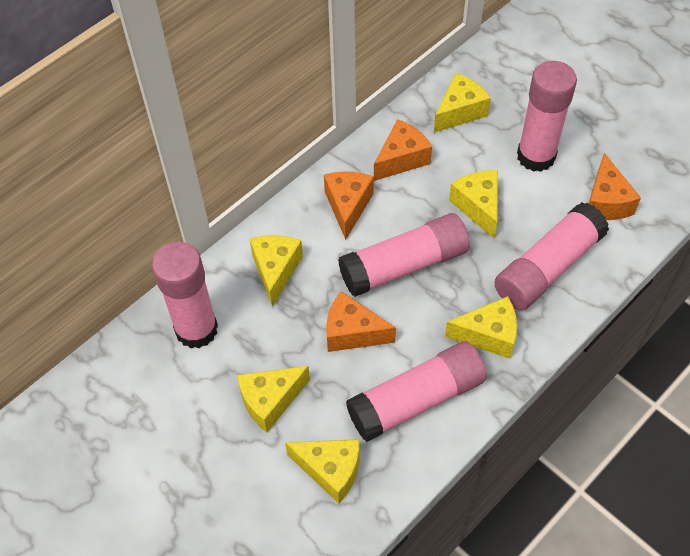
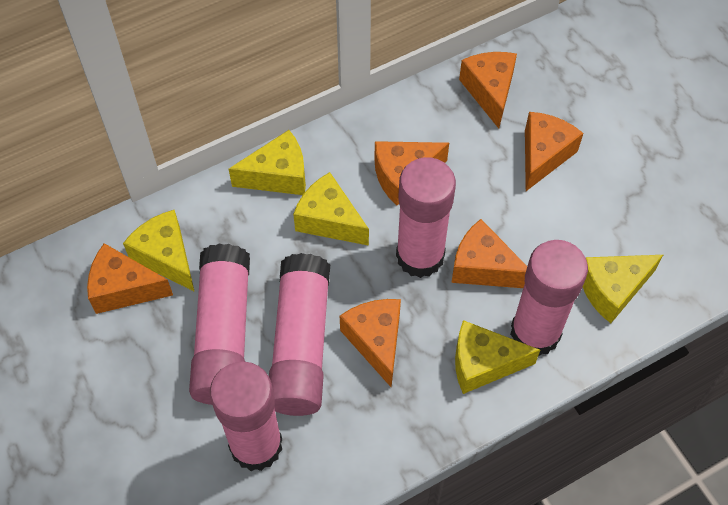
orange cheese: 4 -> 6
yellow cheese: 6 -> 5

